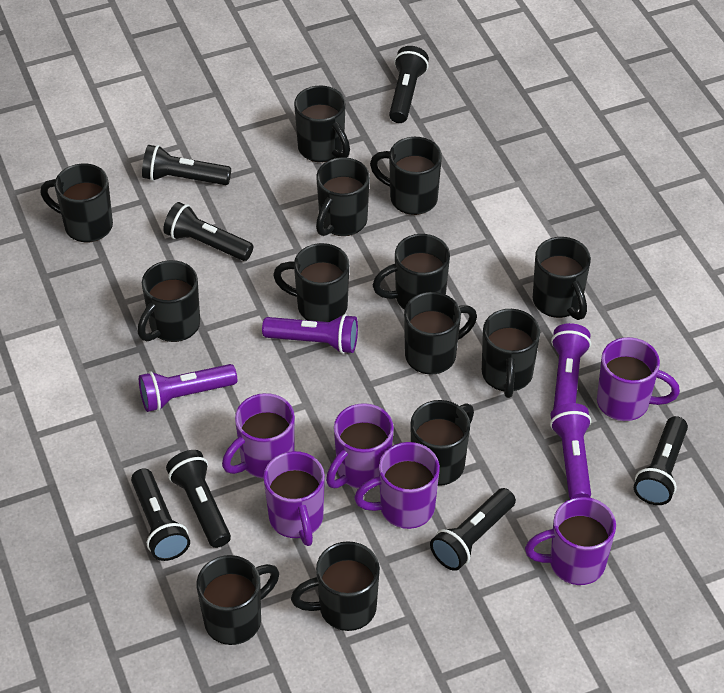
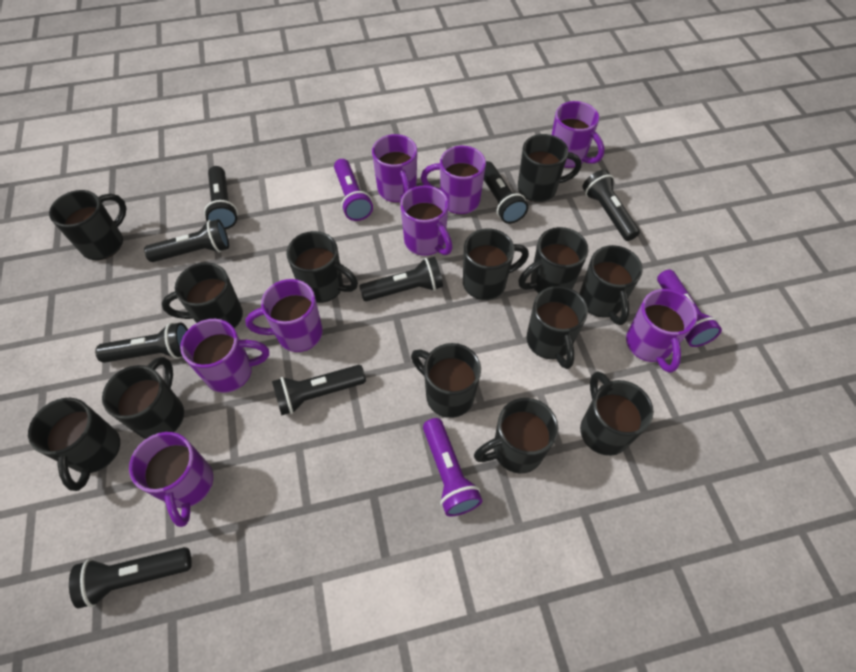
black flashlight: 7 -> 8
purple flashlight: 4 -> 3
purple mug: 6 -> 8

